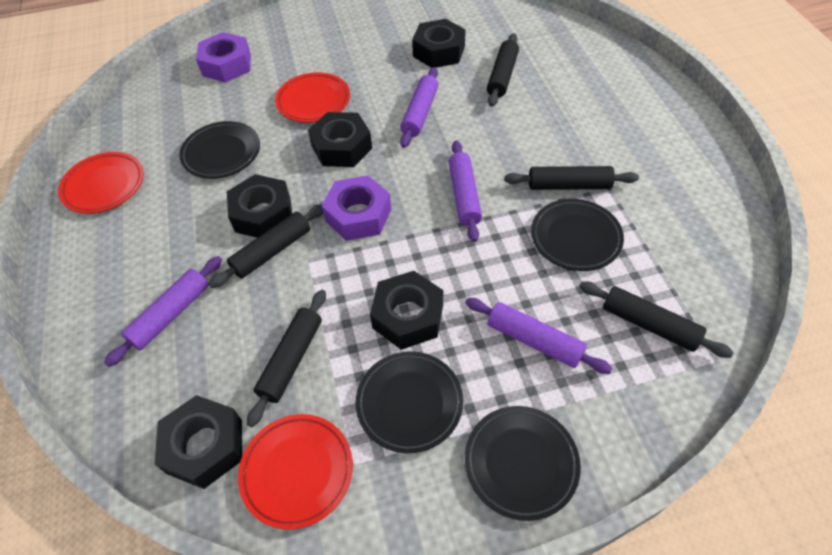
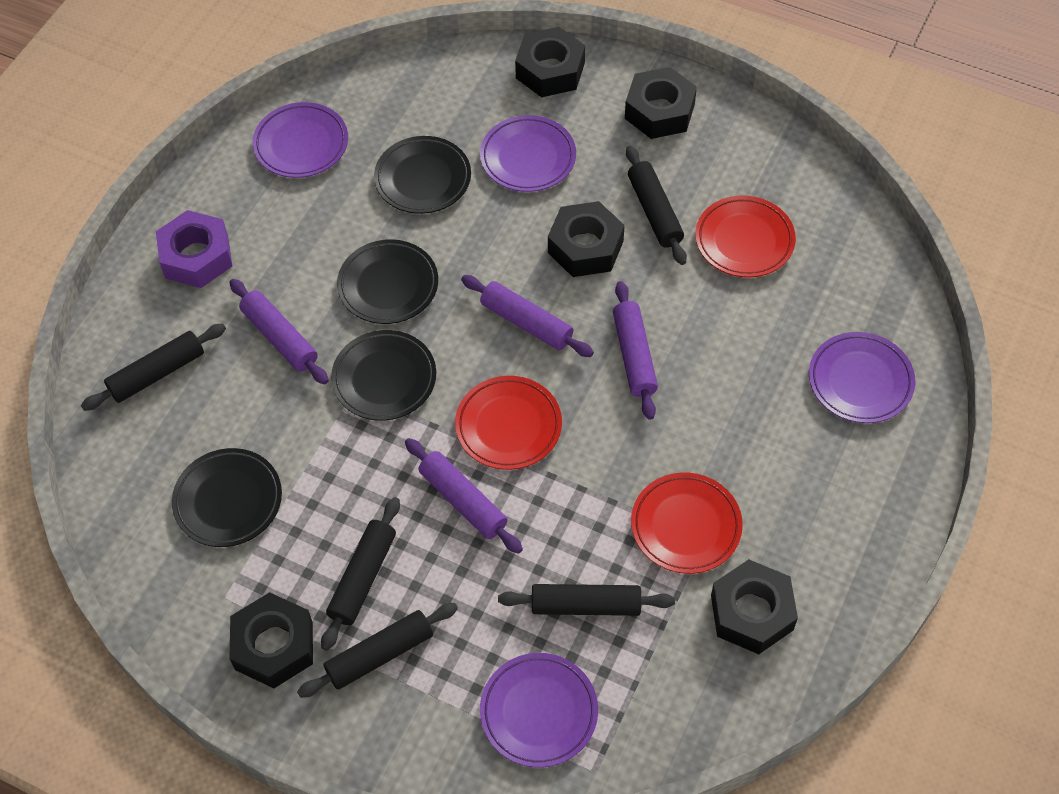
purple nut: 2 -> 1
purple plate: 0 -> 4

